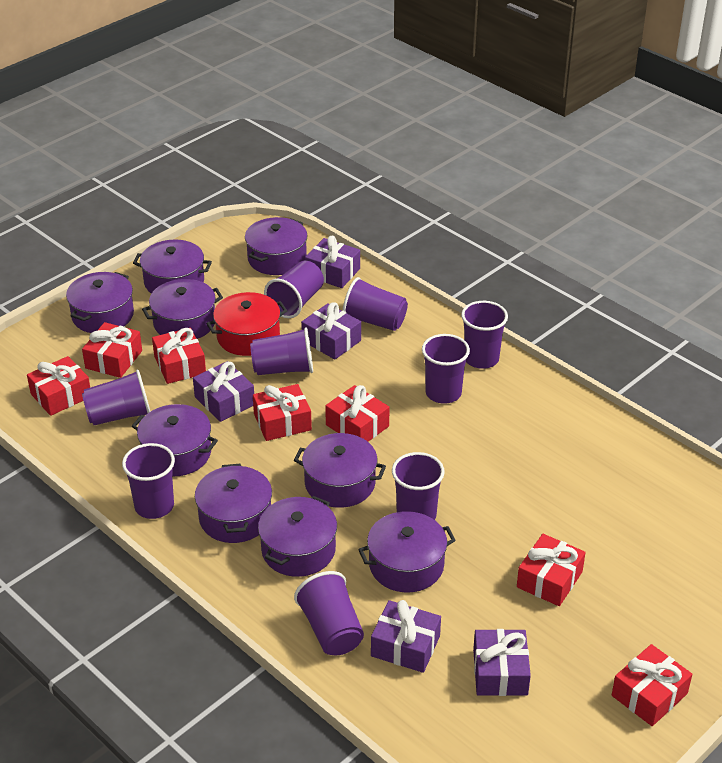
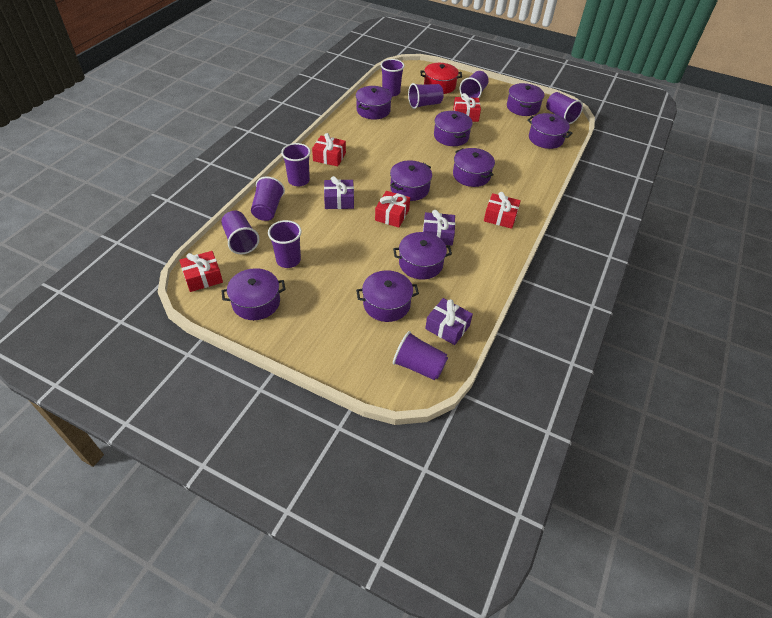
purple gift: 5 -> 3
red gift: 7 -> 5

